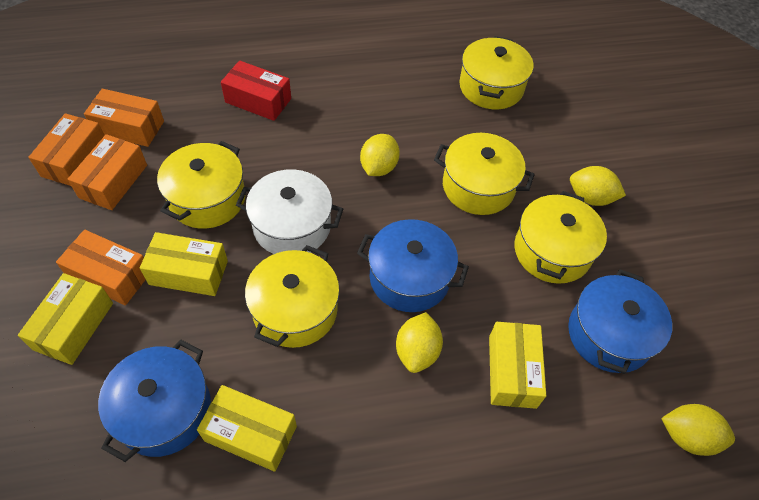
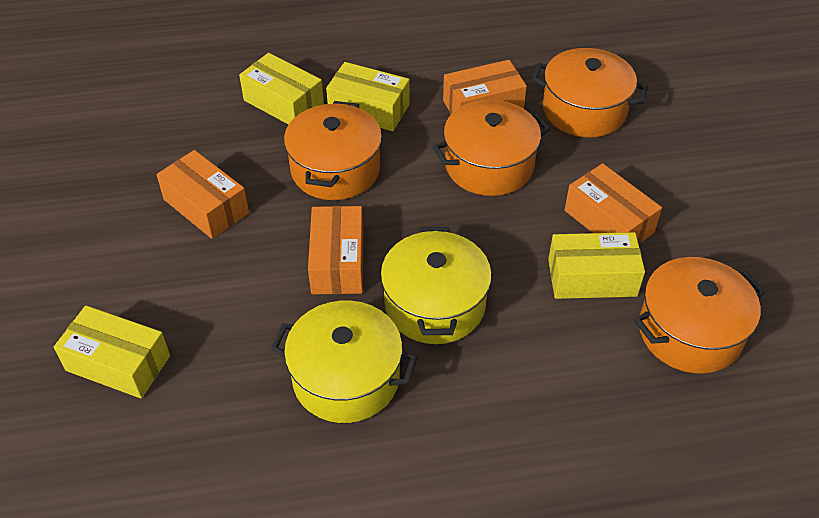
blue pot: 3 -> 0
orange pot: 0 -> 4
red box: 1 -> 0
white pot: 1 -> 0
yellow lemon: 4 -> 0
yellow pot: 5 -> 2

